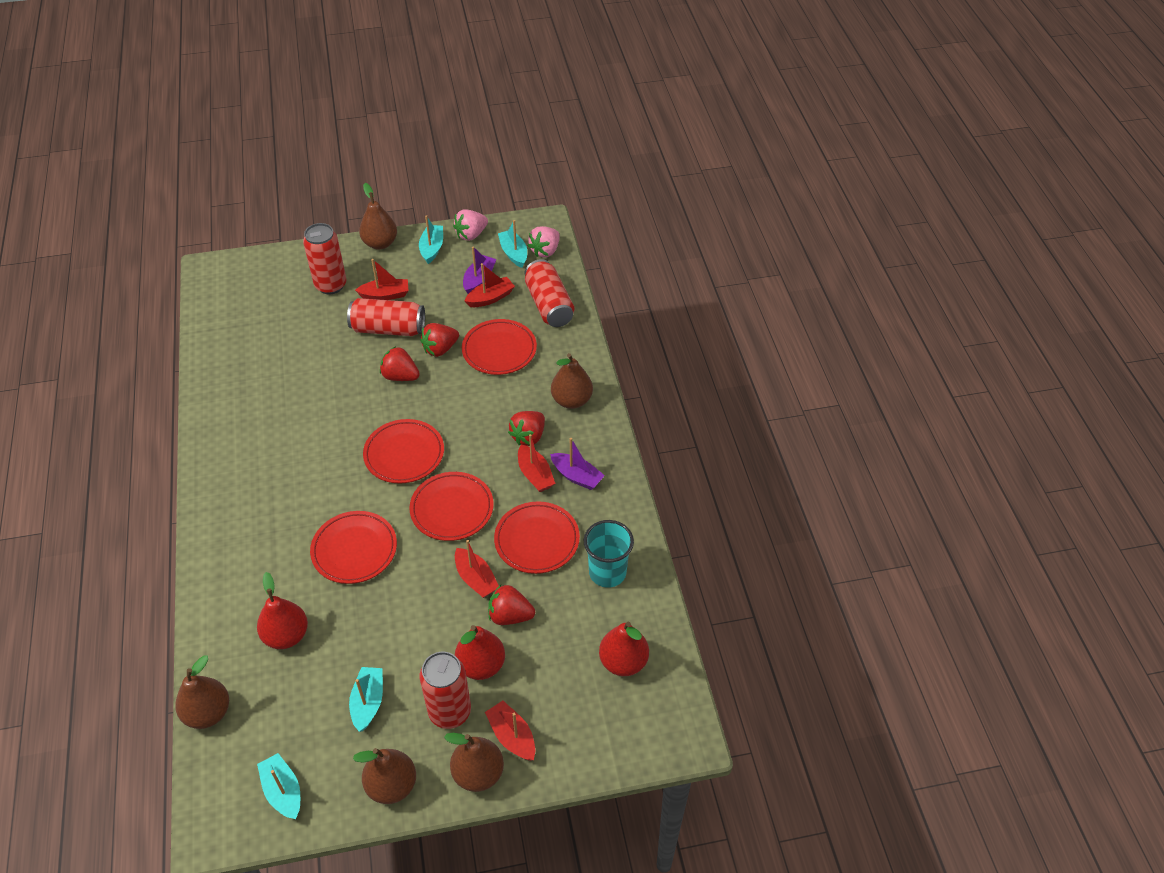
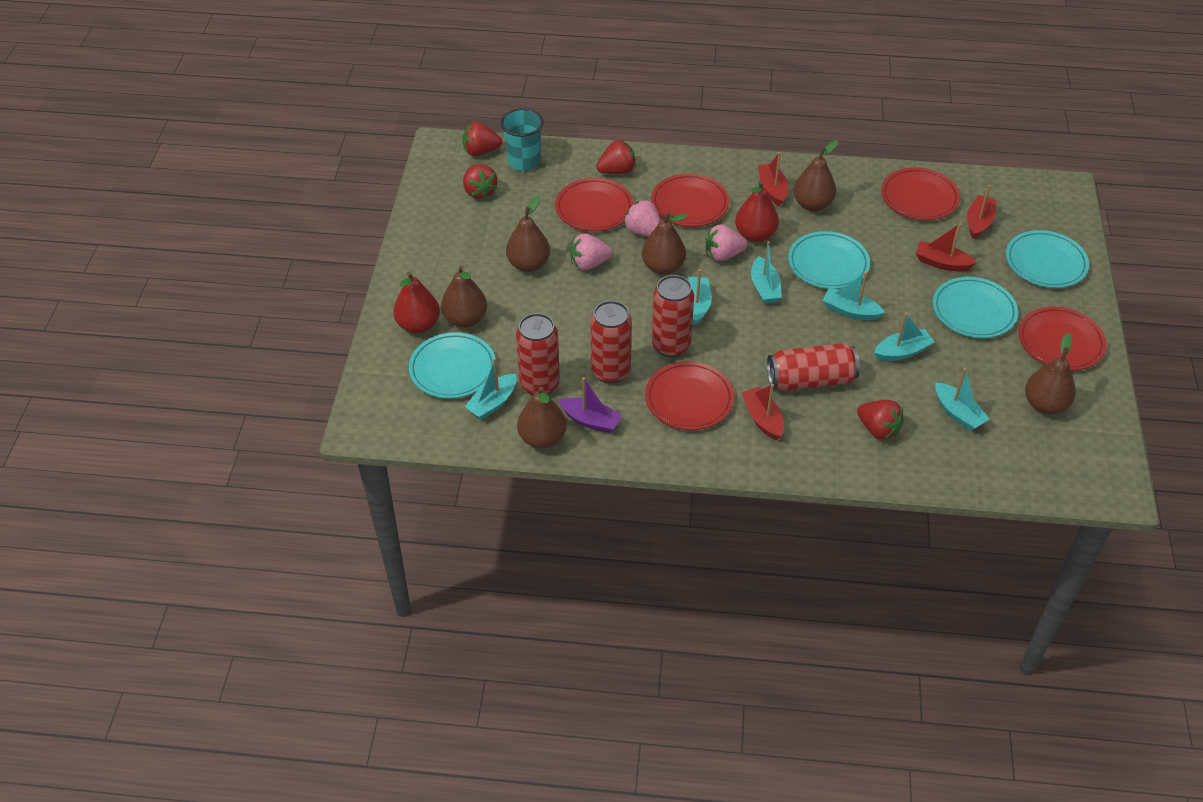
brown pear: 5 -> 6
pink strawberry: 2 -> 3
purple boat: 2 -> 1
red boat: 5 -> 4
red pear: 3 -> 2
turquoise boat: 4 -> 6
turquoise plate: 0 -> 4

